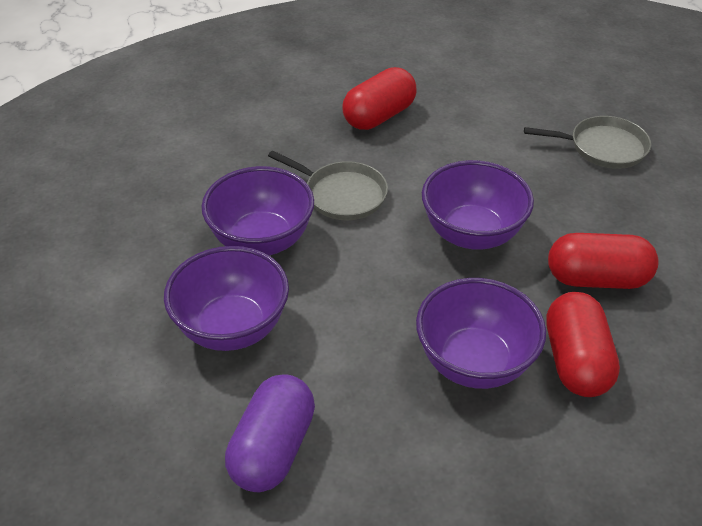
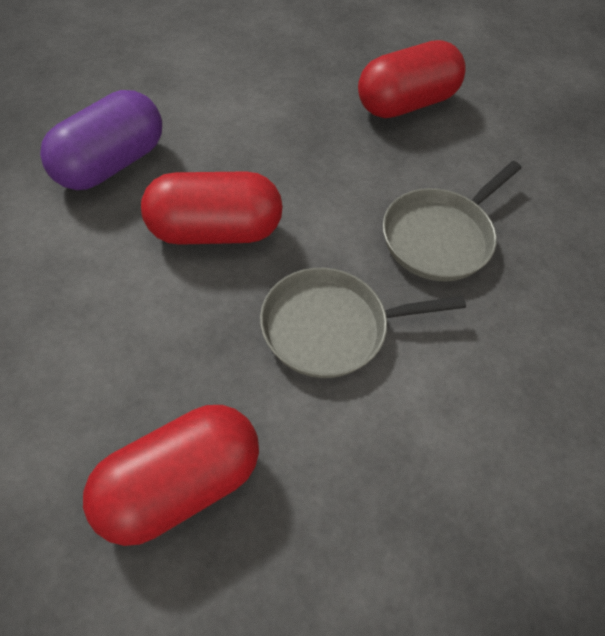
purple bowl: 4 -> 0

